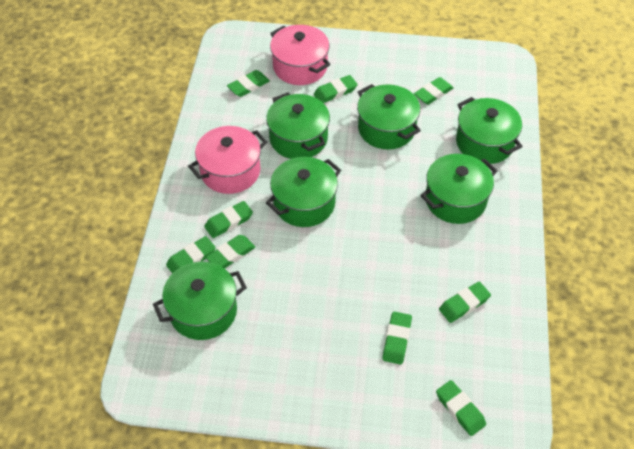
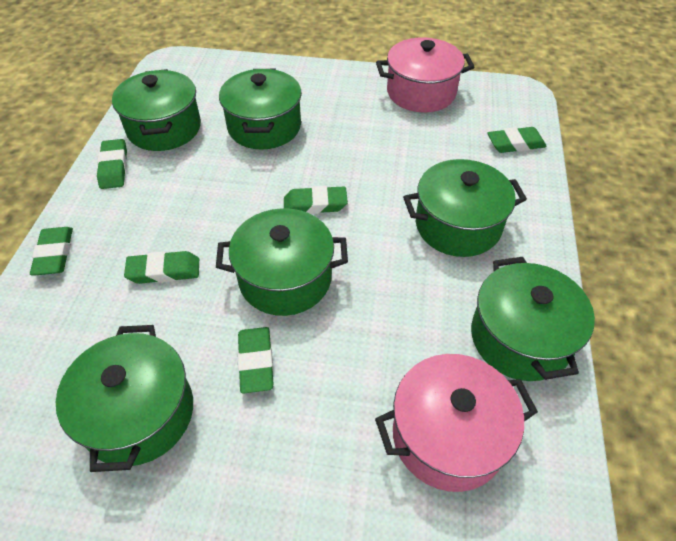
green eraser: 9 -> 6

